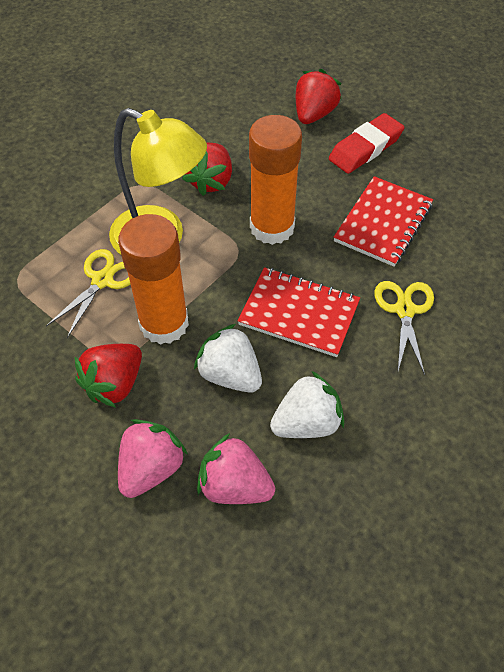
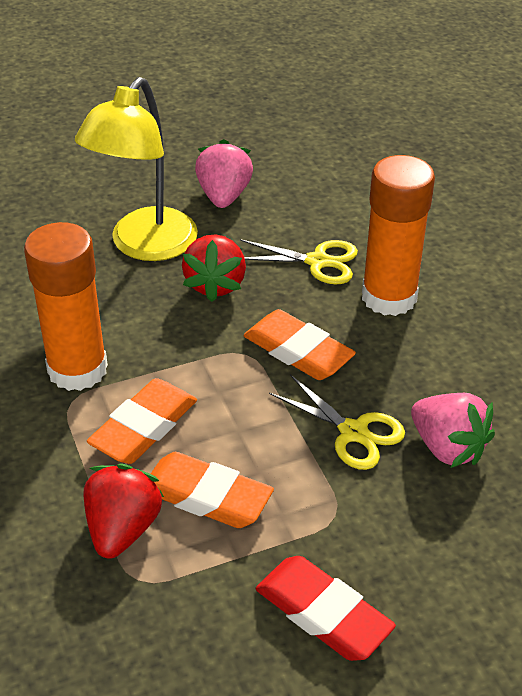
orange eraser: 0 -> 3
red notebook: 2 -> 0
red strawberry: 3 -> 2
white strawberry: 2 -> 0

